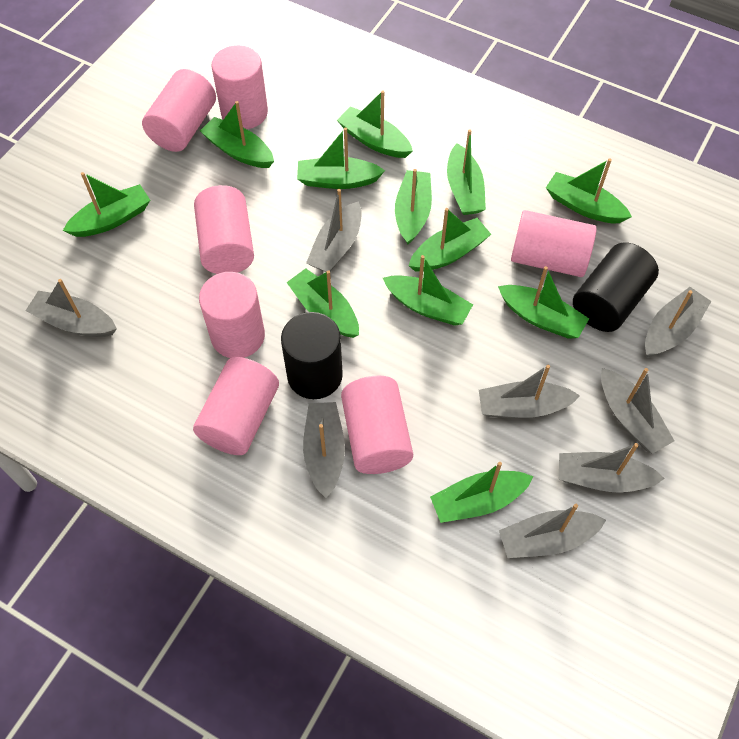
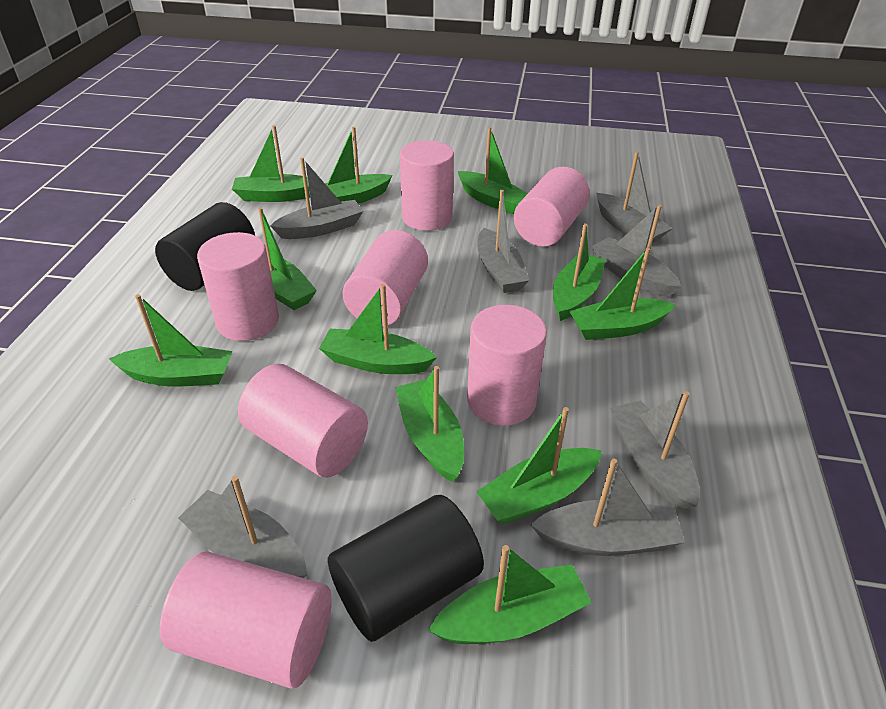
green boat: 12 -> 11
grey boat: 8 -> 7

